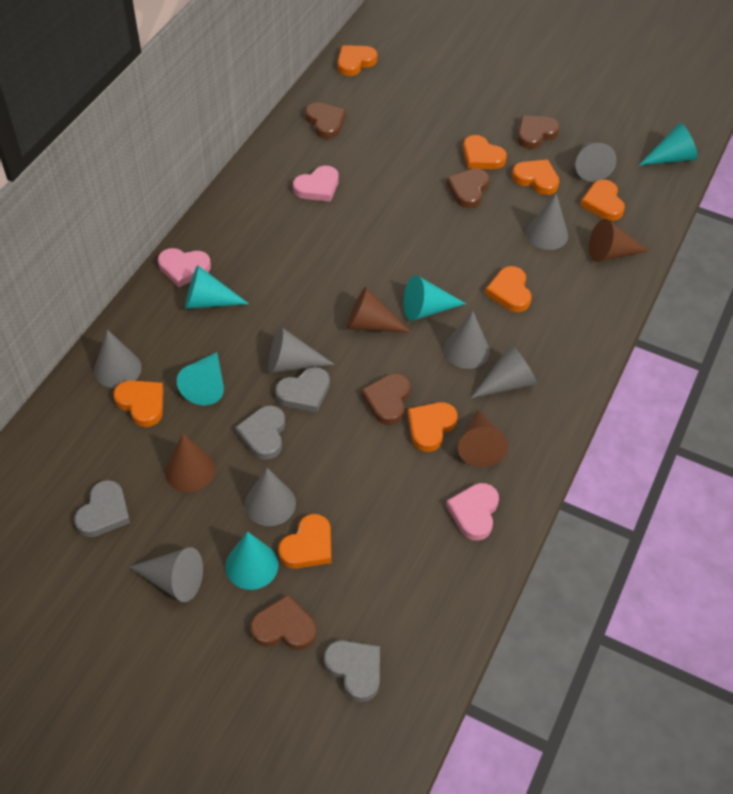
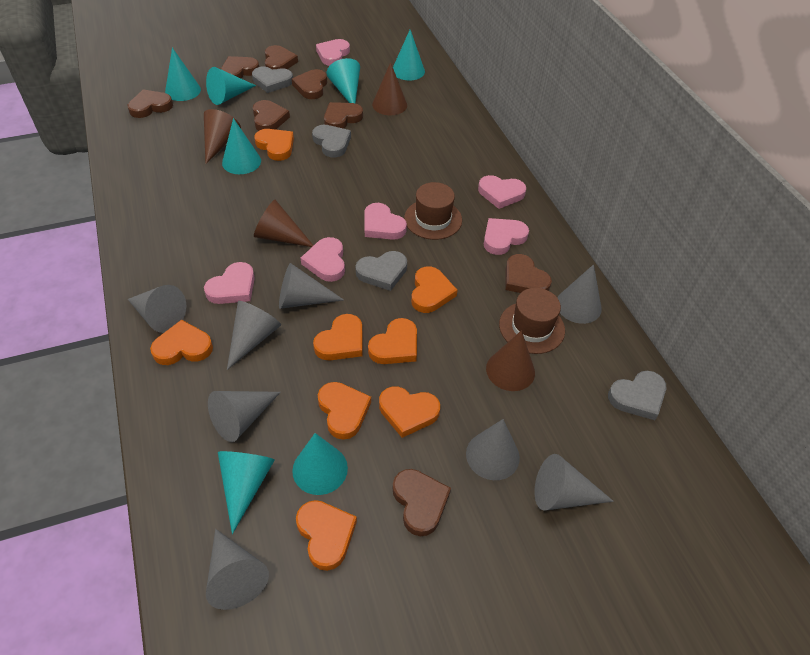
brown hat: 0 -> 2
brown heart: 5 -> 8
pink heart: 3 -> 6
turquoise cone: 5 -> 7

